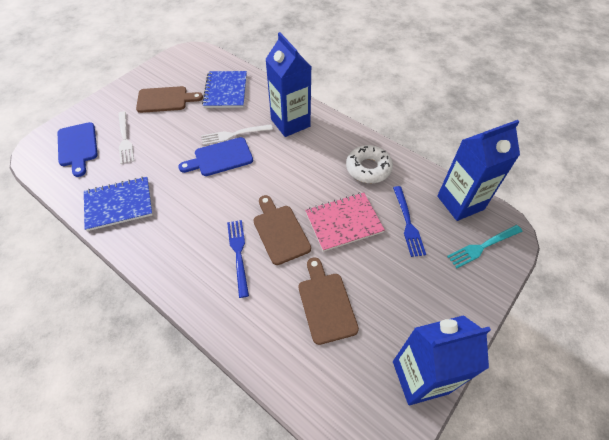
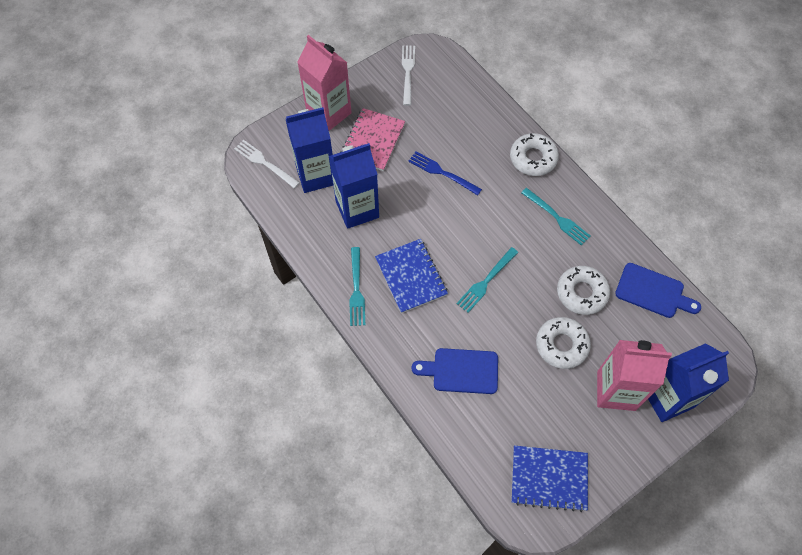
blue fork: 2 -> 1
brown cutting board: 3 -> 0
pink carton: 0 -> 2
turquoise fork: 1 -> 3
white donut: 1 -> 3

